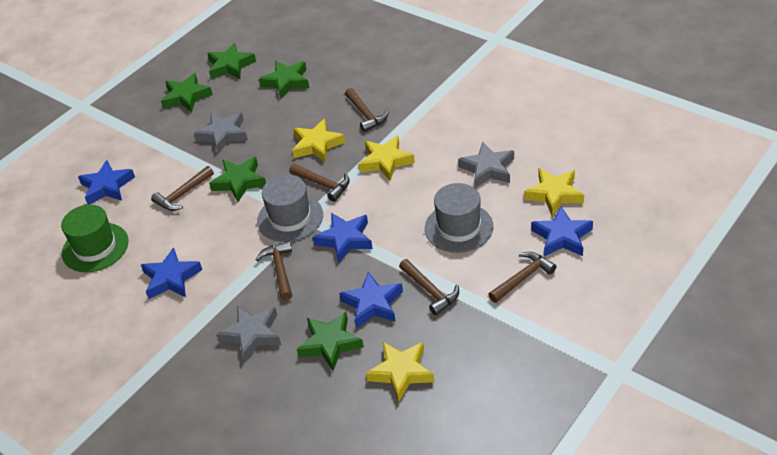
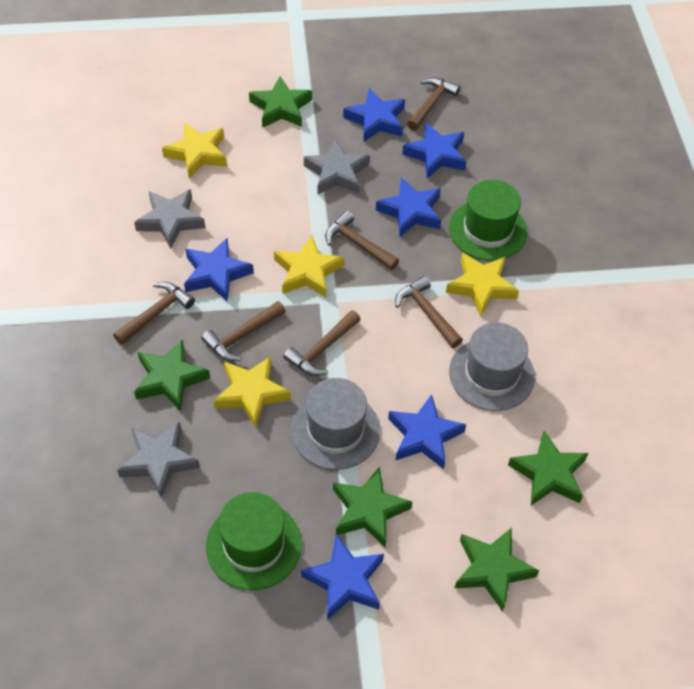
blue star: 5 -> 6
green hat: 1 -> 2

